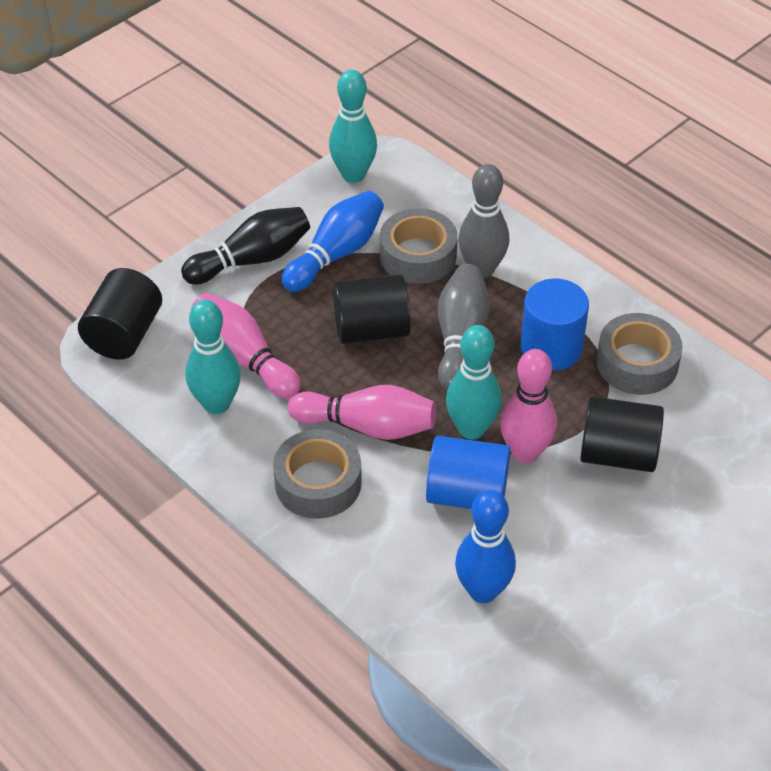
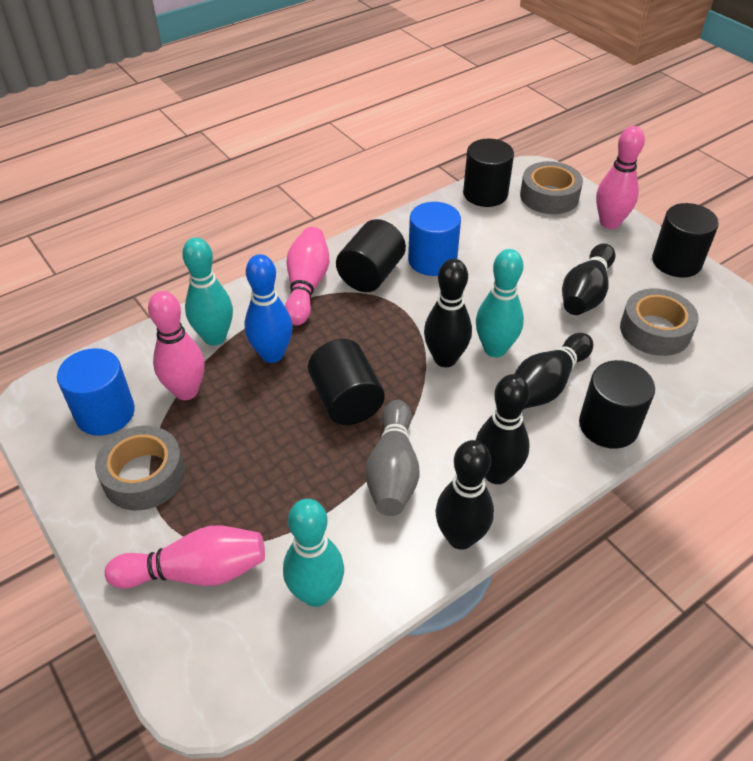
black bowling pin: 1 -> 5
black cylinder: 3 -> 5
blue bowling pin: 2 -> 1
grey bowling pin: 2 -> 1
pink bowling pin: 3 -> 4

